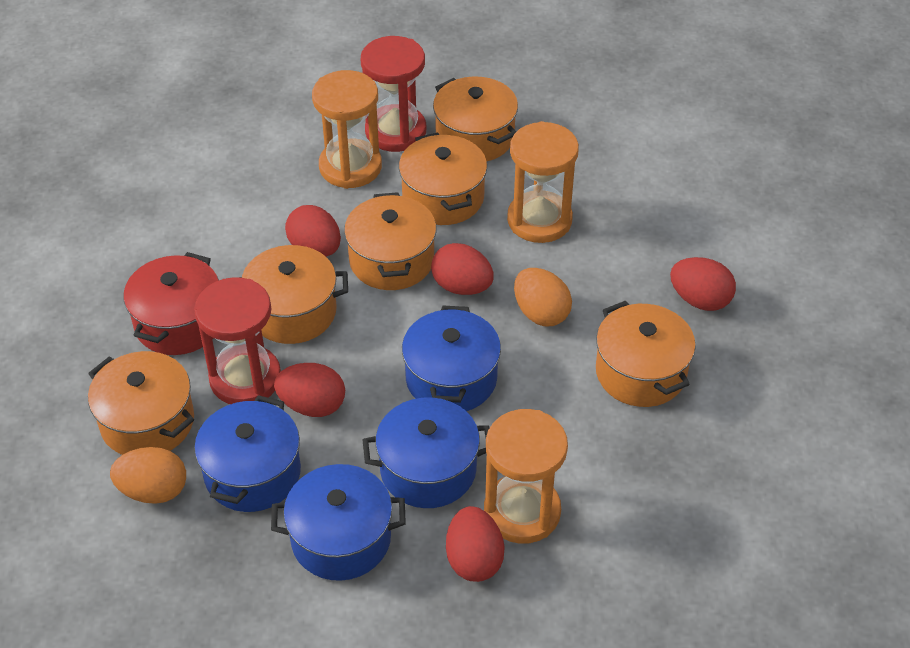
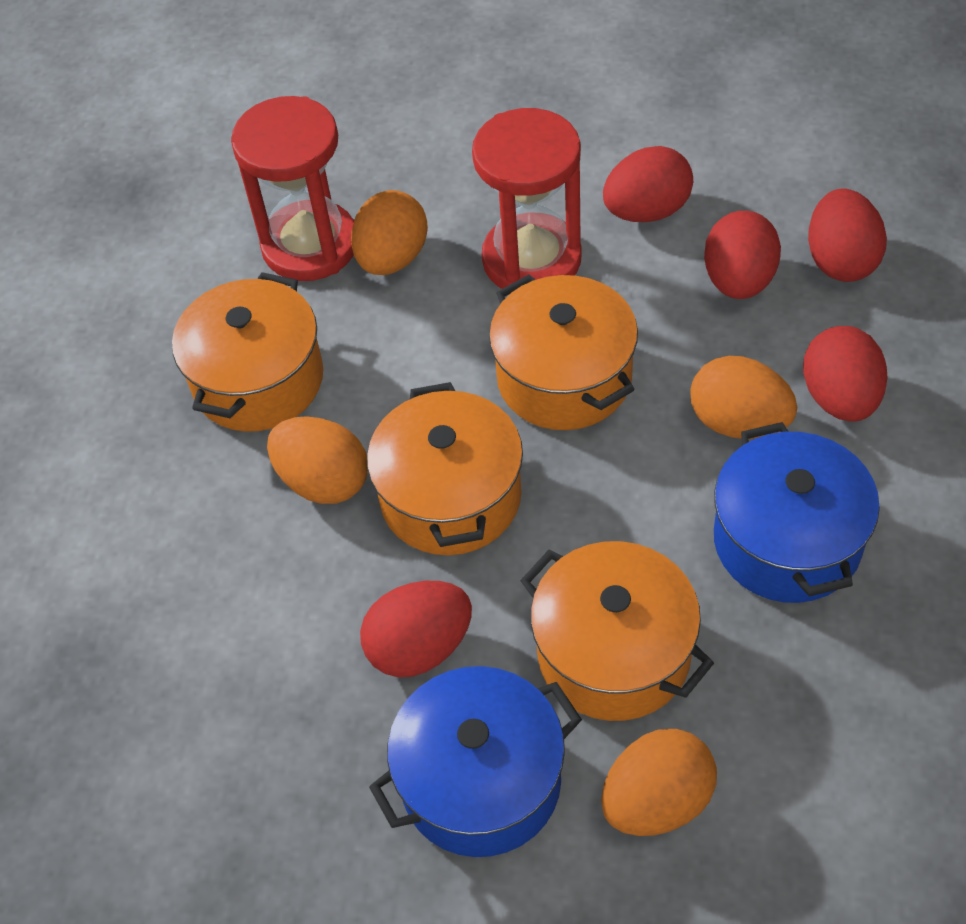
blue pot: 4 -> 2
orange egg: 2 -> 4
orange hourglass: 3 -> 0
orange pot: 6 -> 4
red pot: 1 -> 0

